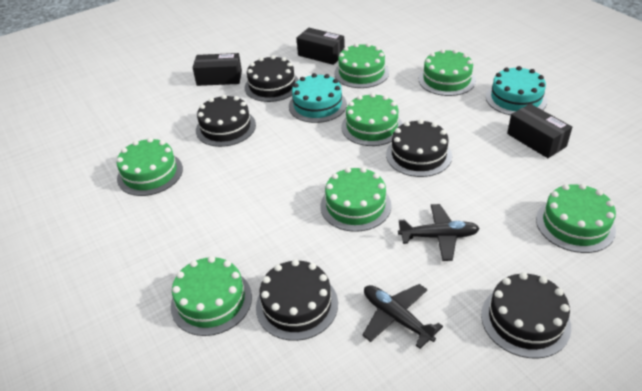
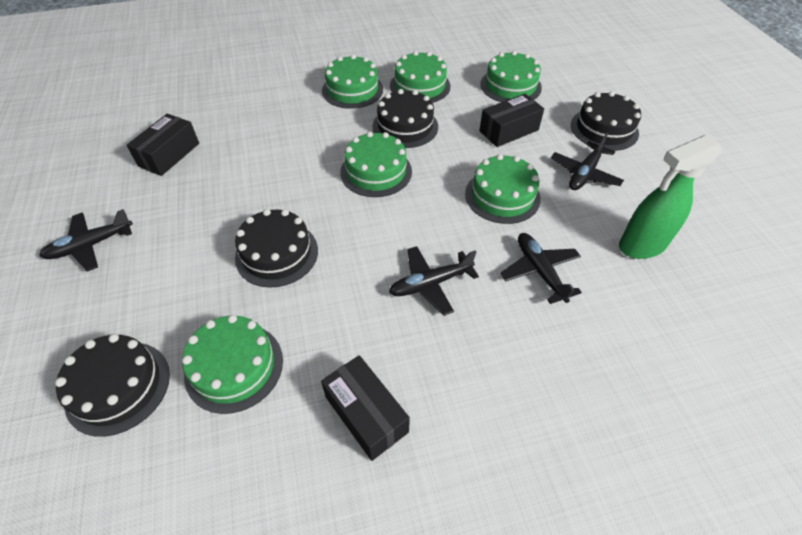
black cake: 5 -> 4
black plane: 2 -> 4
green cake: 7 -> 6
green spray bottle: 0 -> 1
turquoise cake: 2 -> 0

